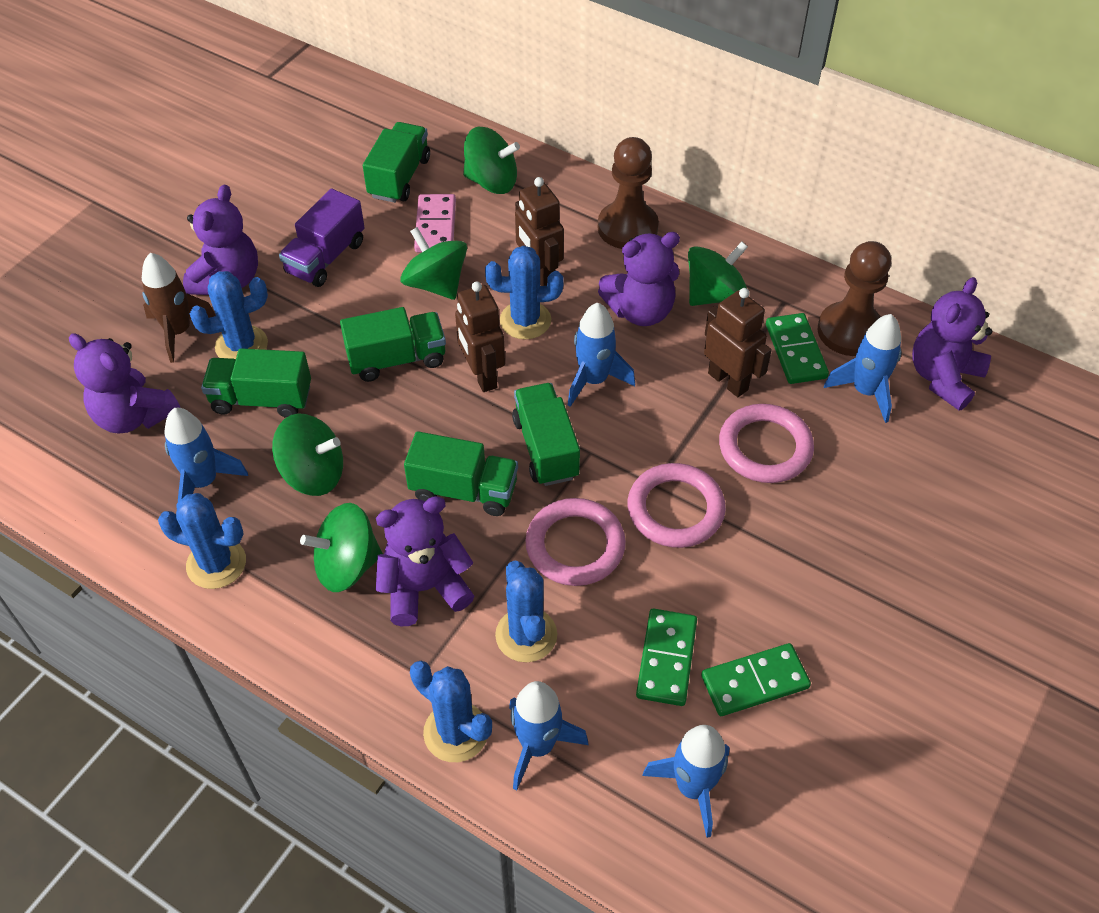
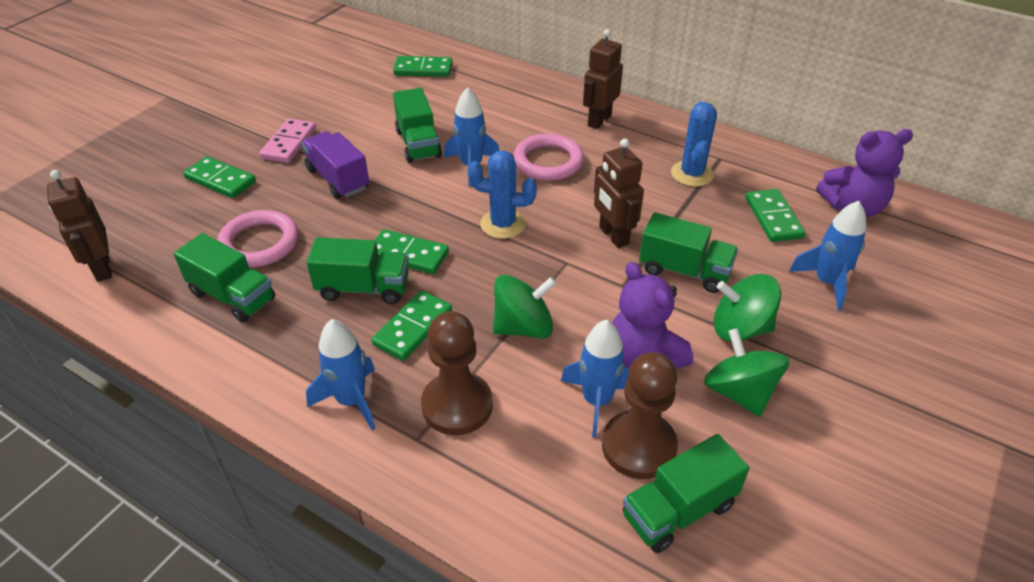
blue cactus: 5 -> 2
blue rocket: 5 -> 4
brown rocket: 1 -> 0
green domino: 3 -> 5
green spinning top: 5 -> 3
pink ring: 3 -> 2
purple teddy bear: 5 -> 2

